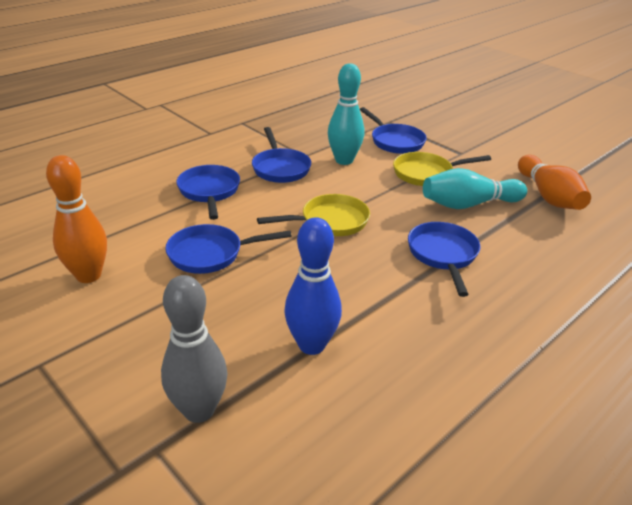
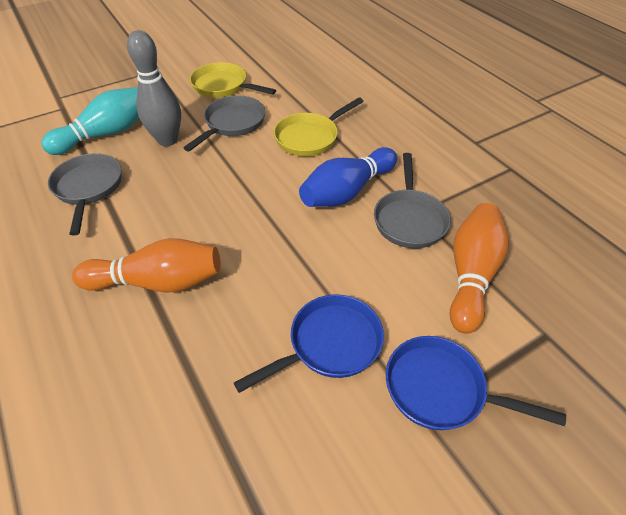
blue pan: 5 -> 2
grey pan: 0 -> 3
turquoise bowling pin: 2 -> 1

